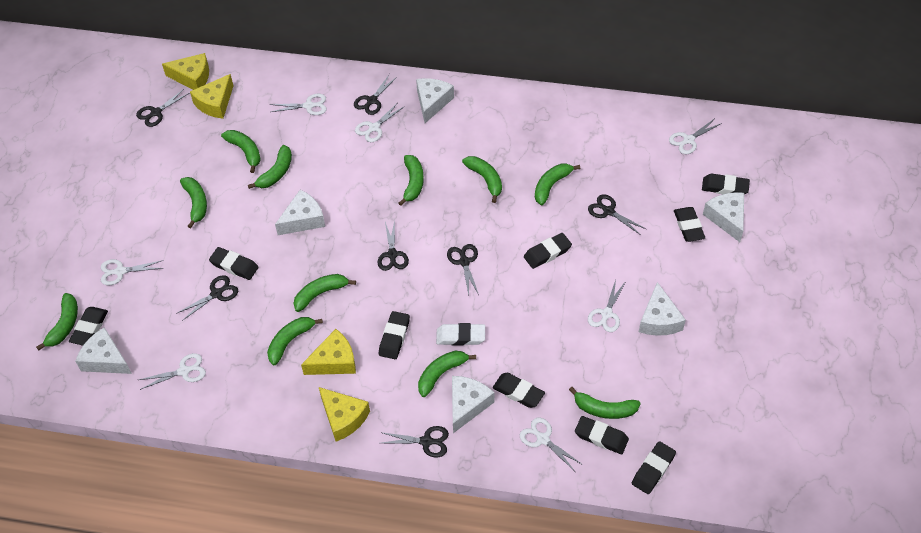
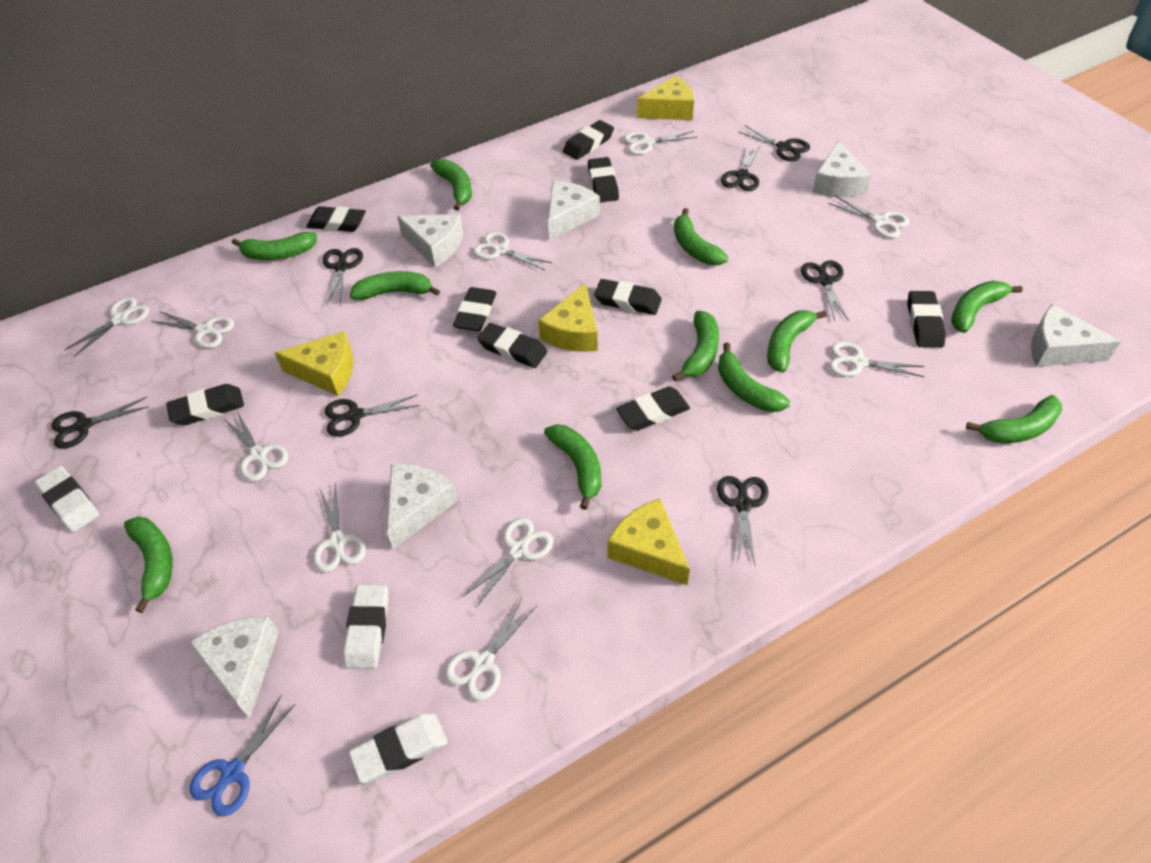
blue scissors: 0 -> 1
white eraser: 1 -> 3
white scissors: 7 -> 10

